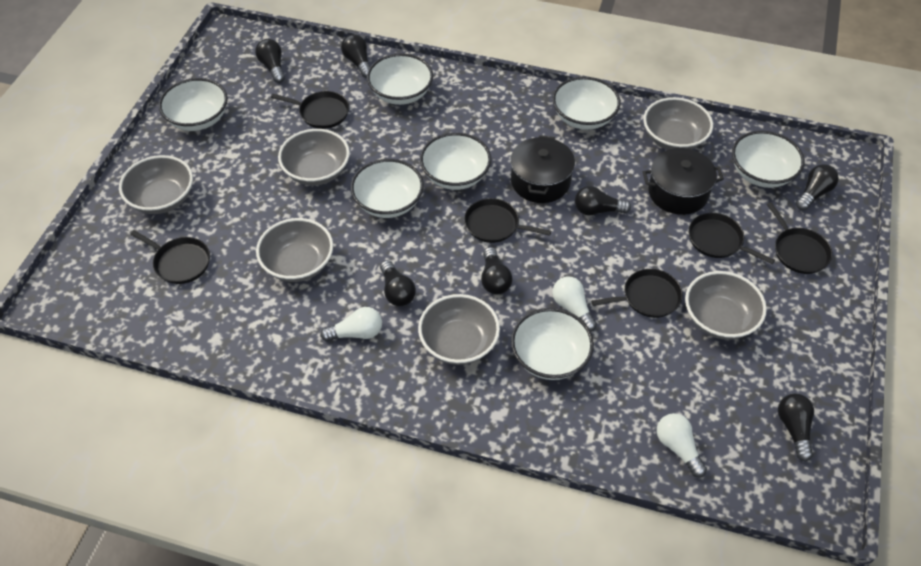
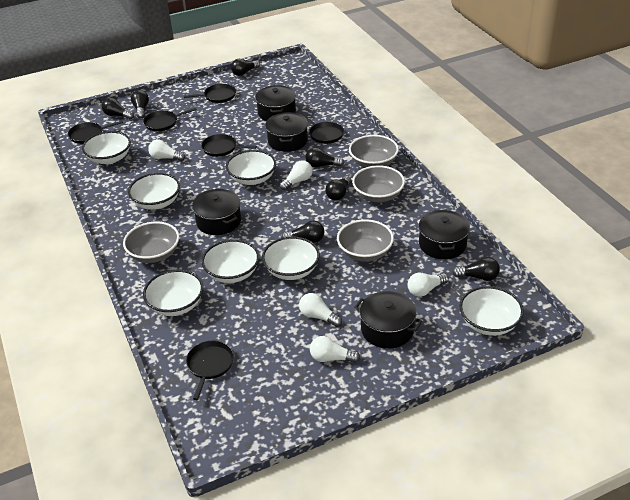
black pot: 2 -> 5
grey bowl: 6 -> 4
white light bulb: 3 -> 5

